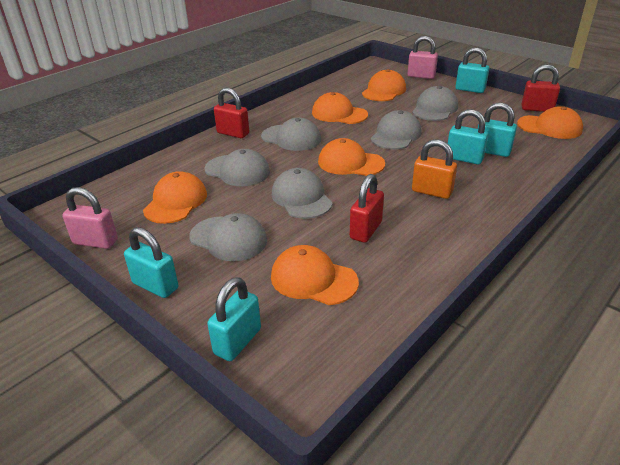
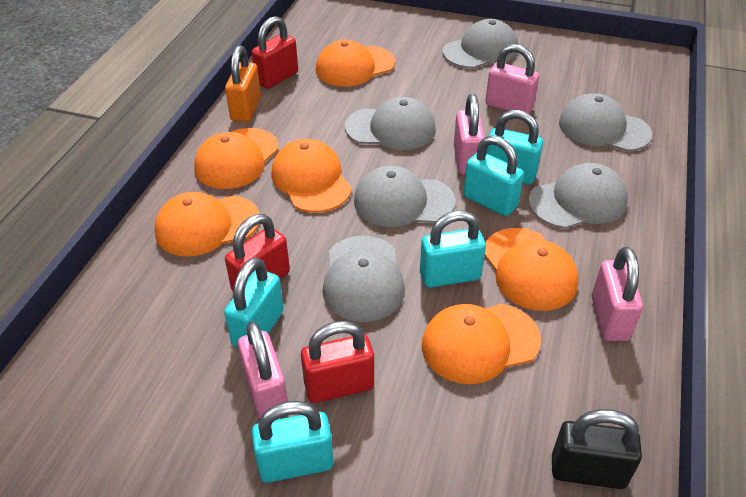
black padlock: 0 -> 1
pink padlock: 2 -> 4

